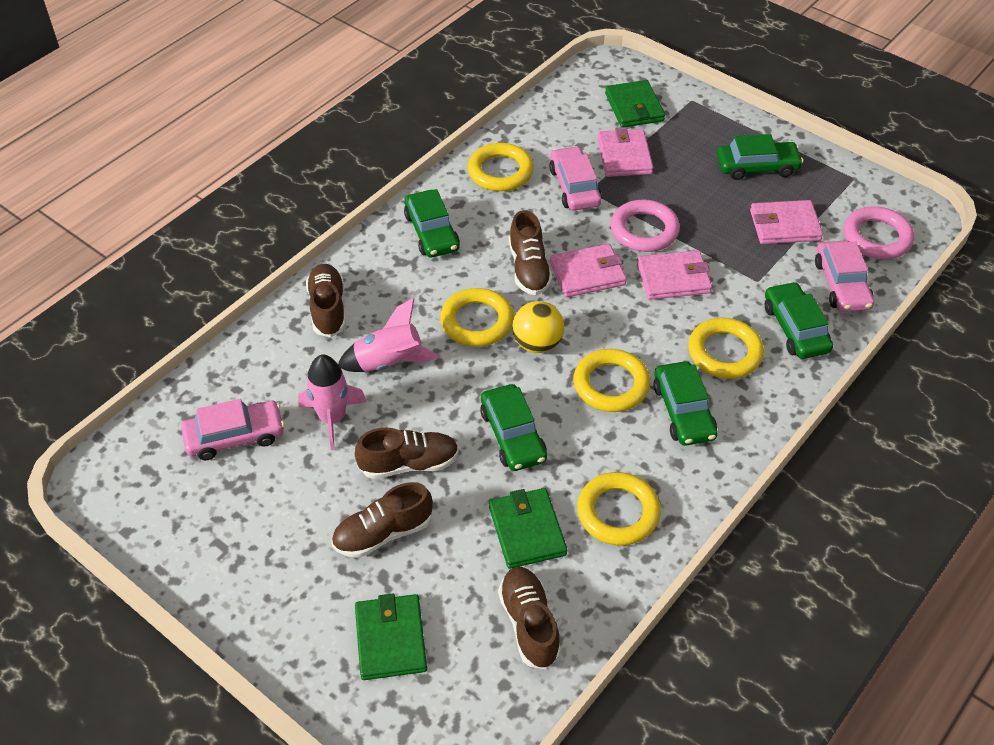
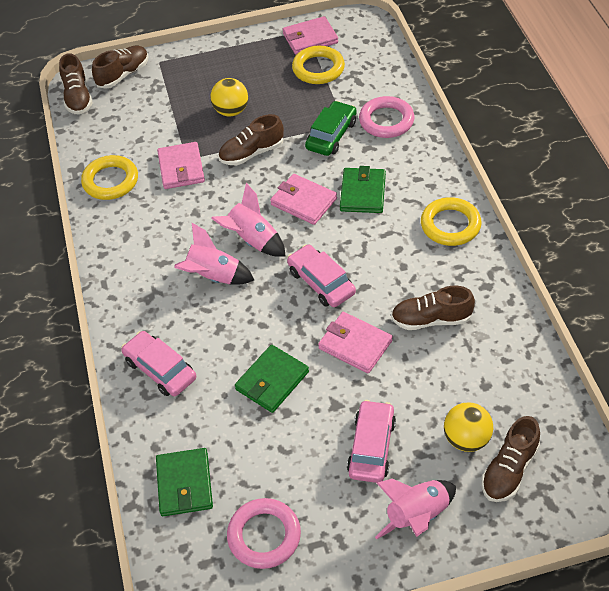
green car: 5 -> 1
pink rocket: 2 -> 3
yellow ball: 1 -> 2
yellow ring: 5 -> 3

